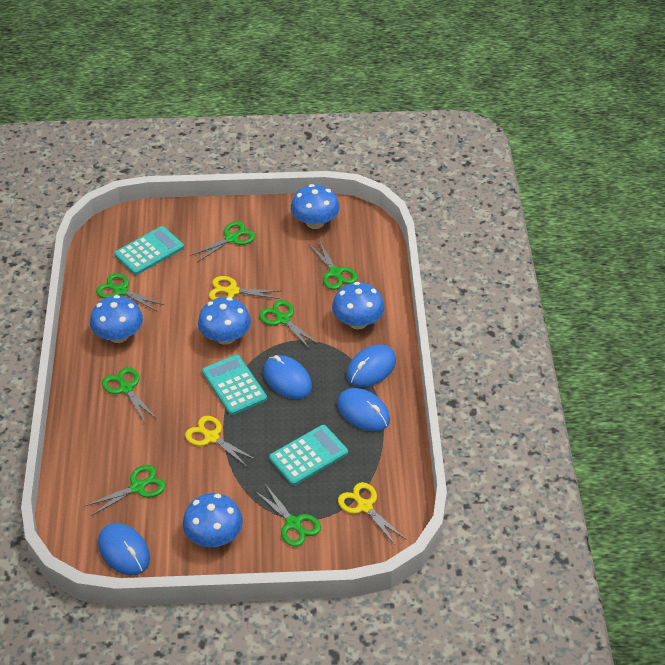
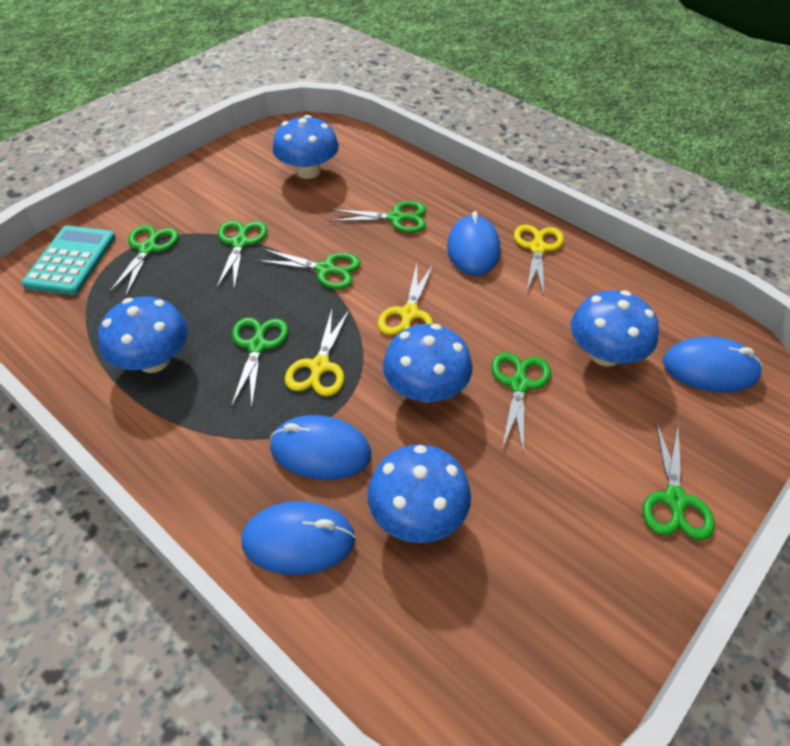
turquoise calculator: 3 -> 1

